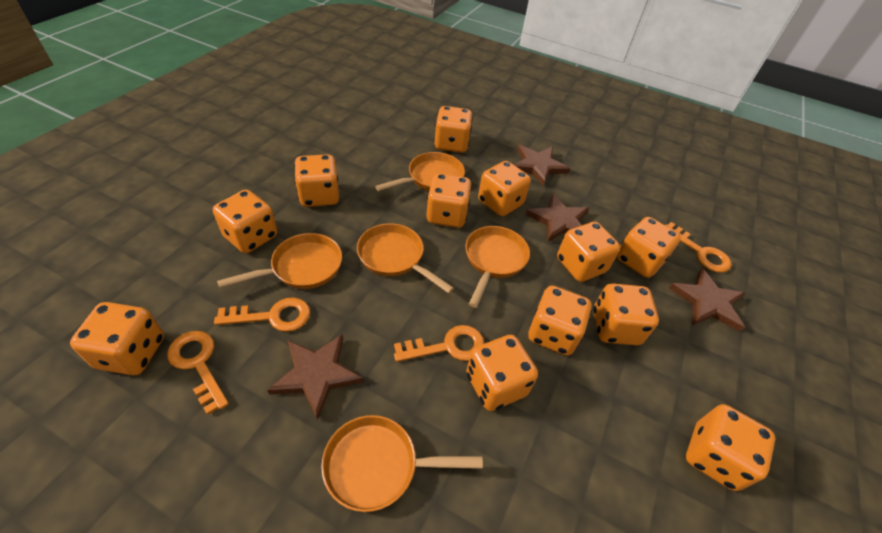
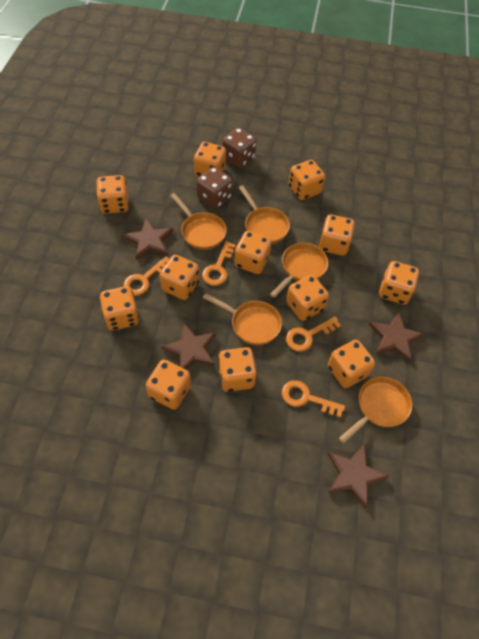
brown dice: 0 -> 2

